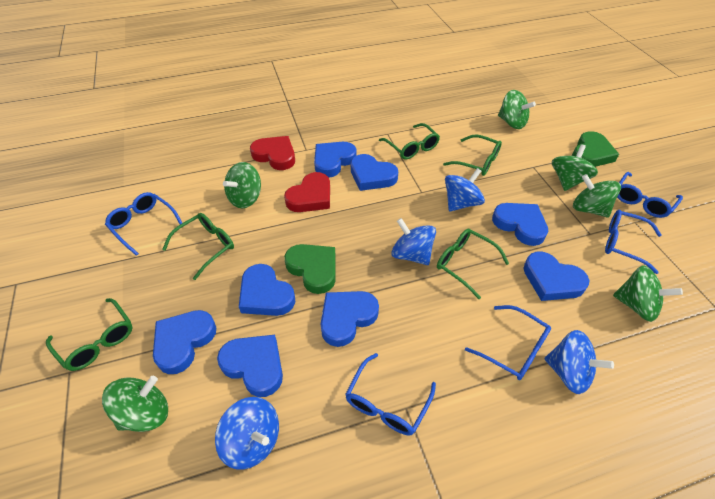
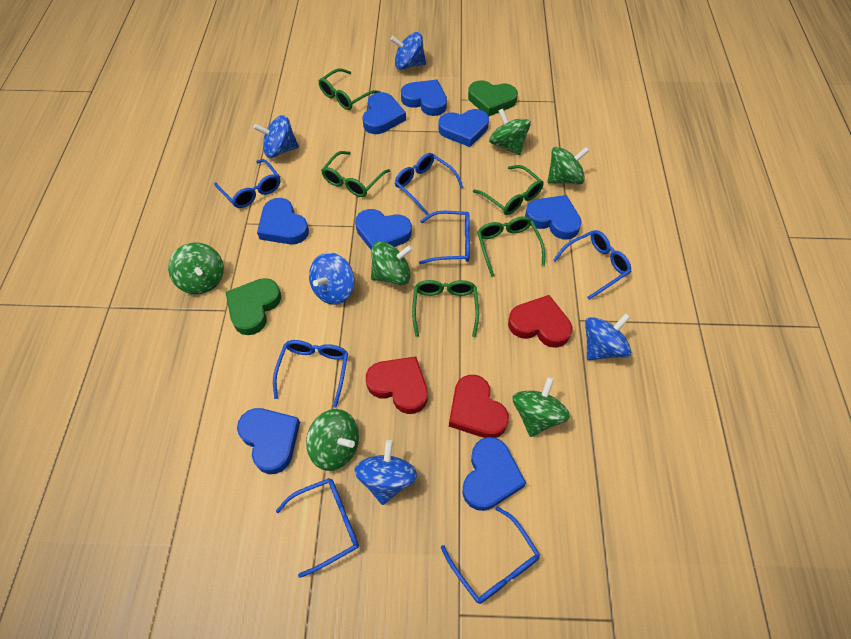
blue glasses: 5 -> 7
blue spinning top: 4 -> 5
red heart: 2 -> 3

